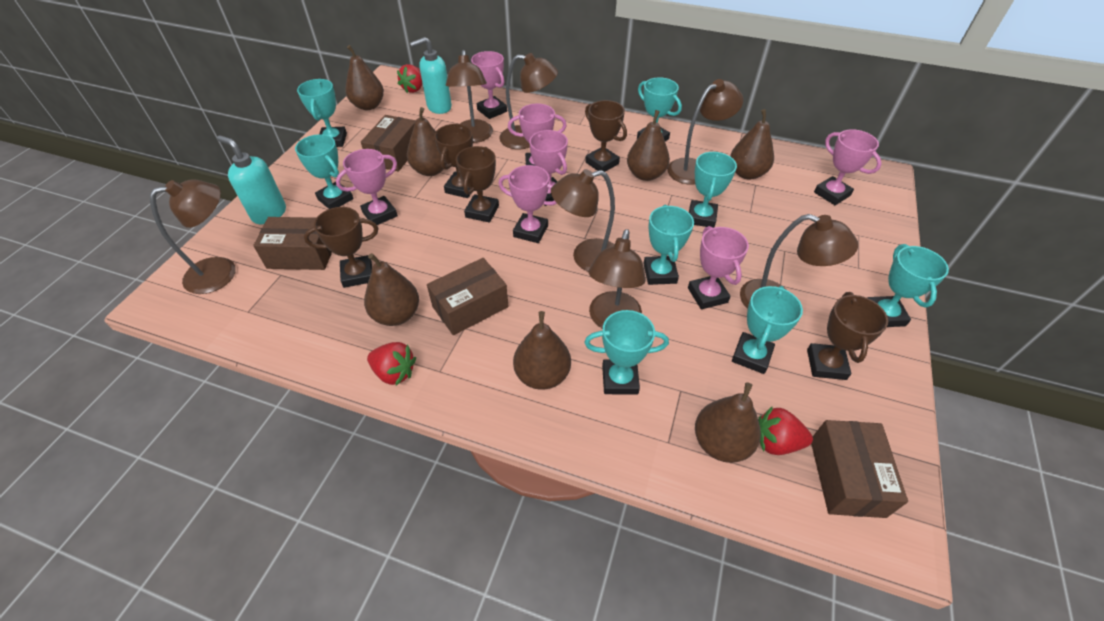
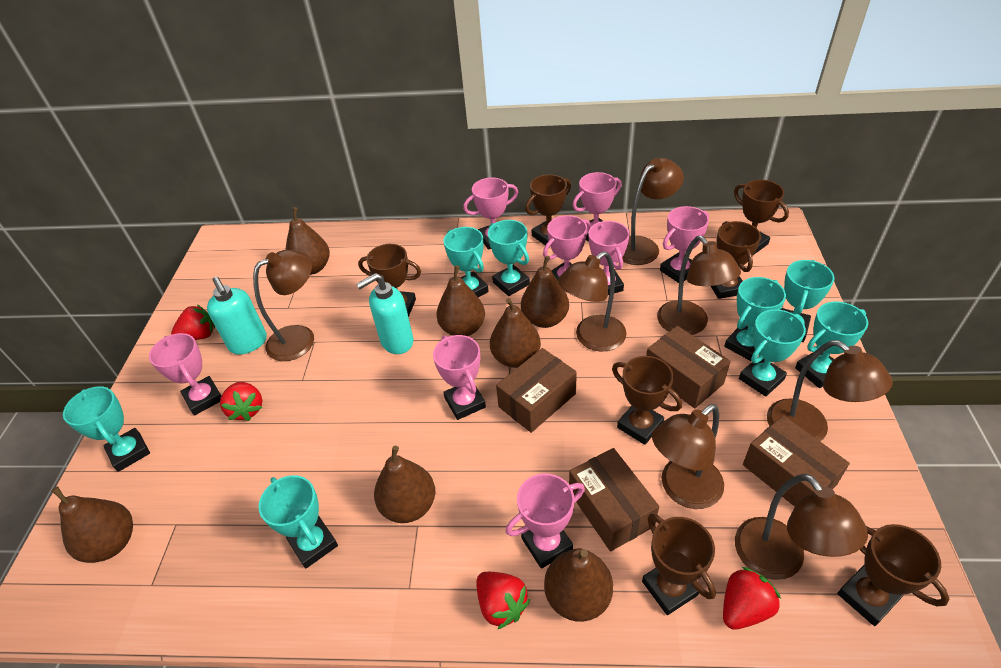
brown trophy: 5 -> 7
pink trophy: 7 -> 8
red strawberry: 3 -> 4

